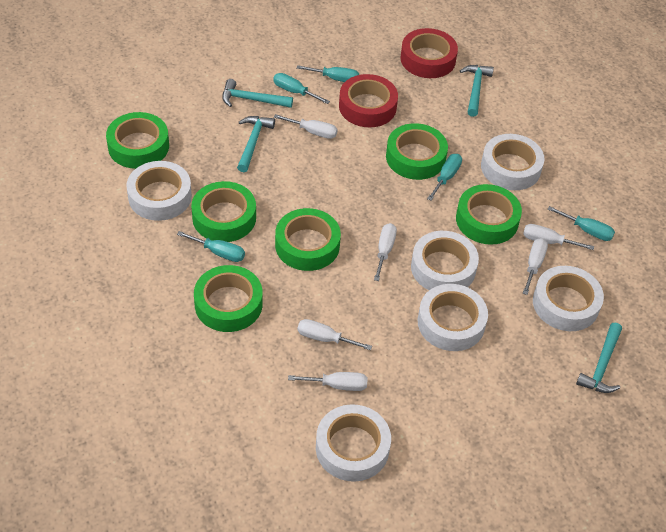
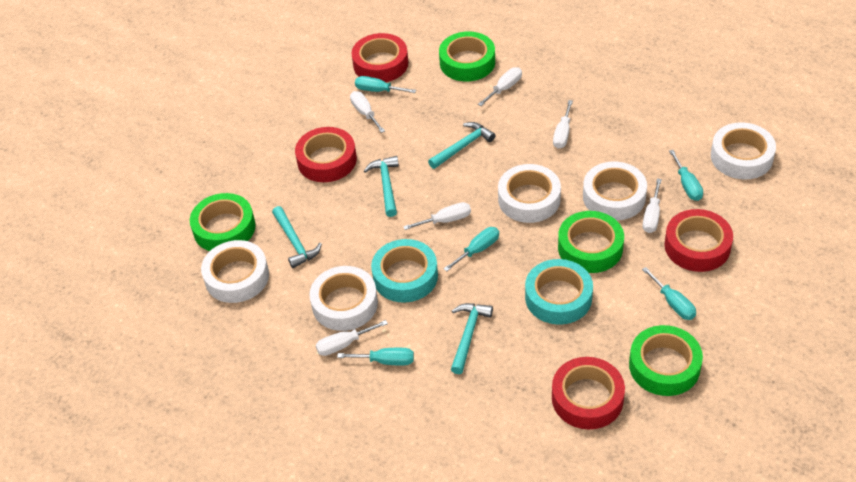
green tape: 6 -> 4
red tape: 2 -> 4
turquoise tape: 0 -> 2
white tape: 6 -> 5

